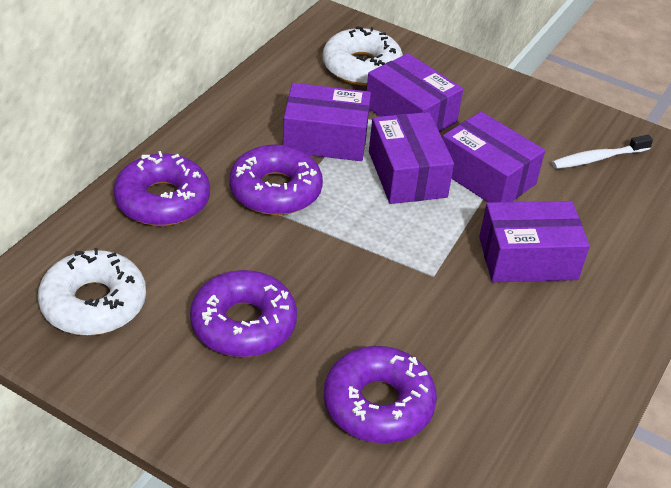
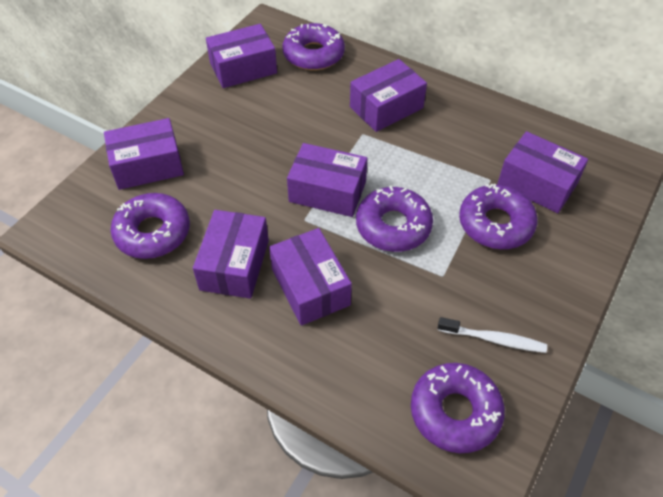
purple box: 5 -> 7
purple donut: 4 -> 5
white donut: 2 -> 0

